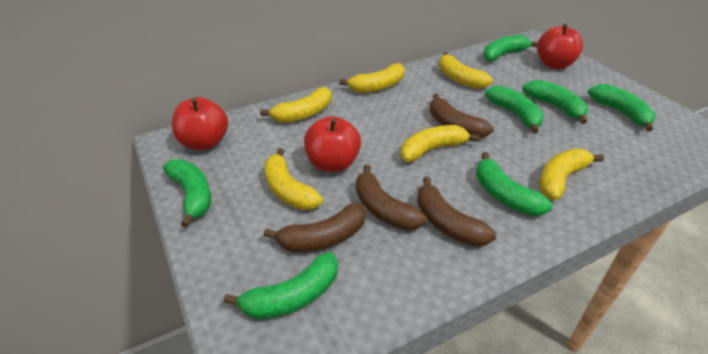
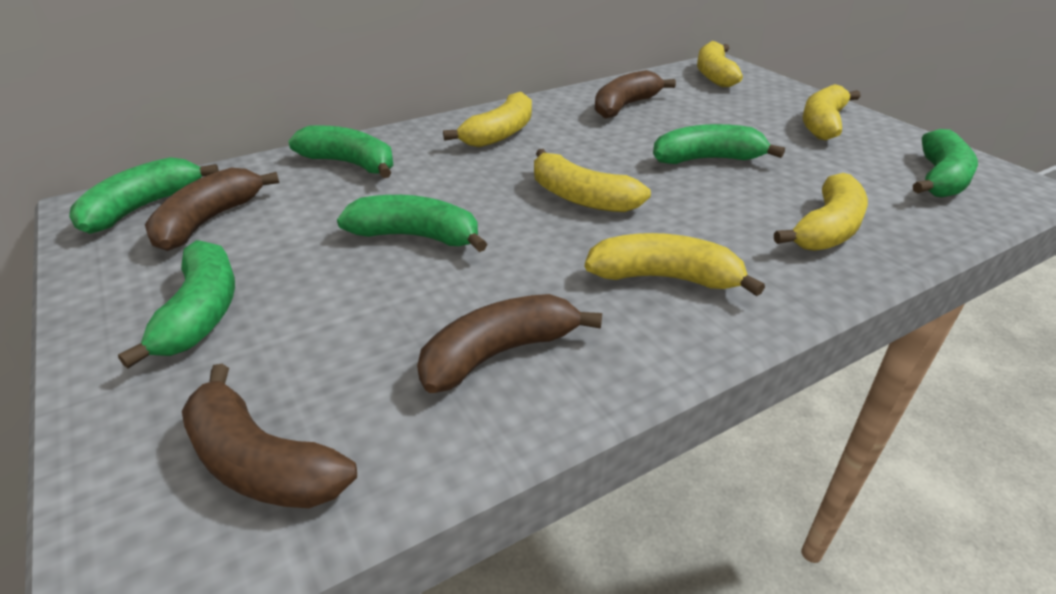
green banana: 7 -> 6
red apple: 3 -> 0

